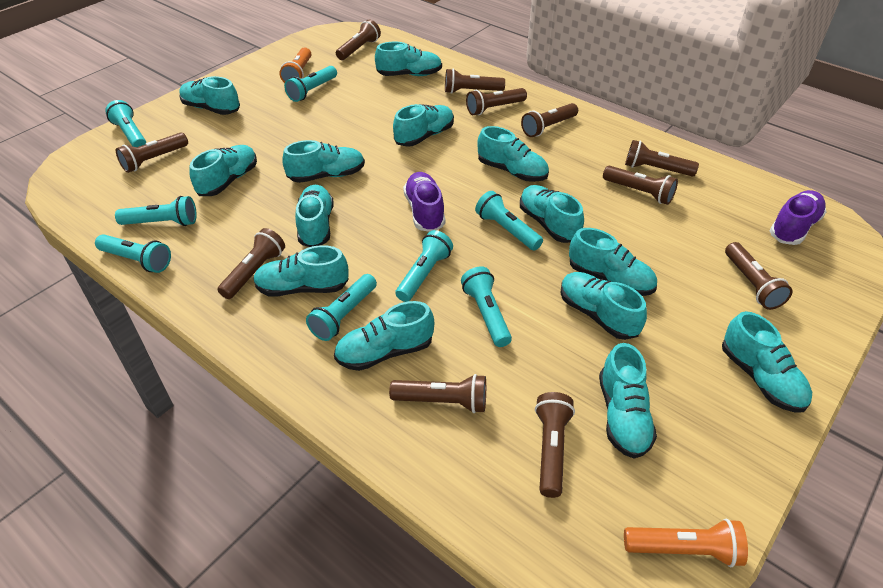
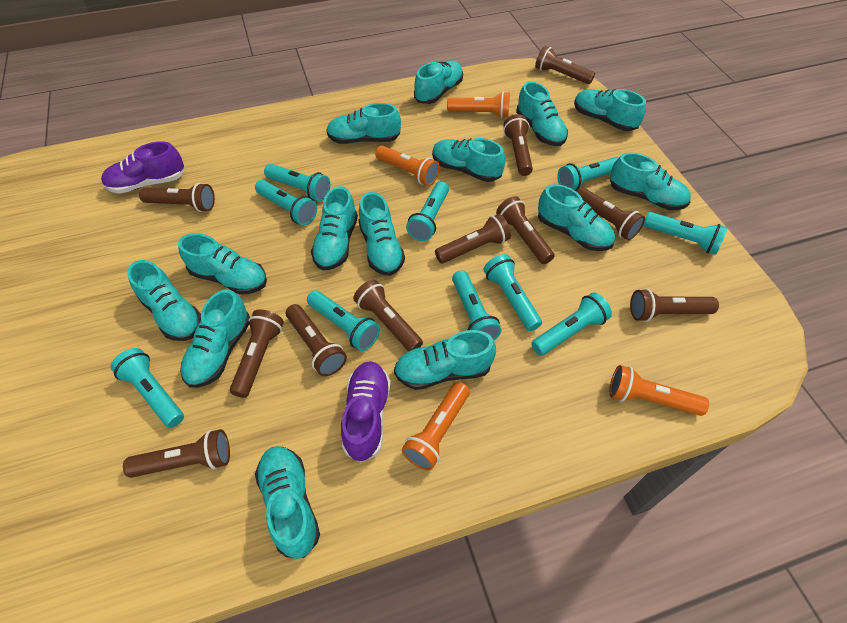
orange flashlight: 2 -> 4
turquoise flashlight: 8 -> 10

